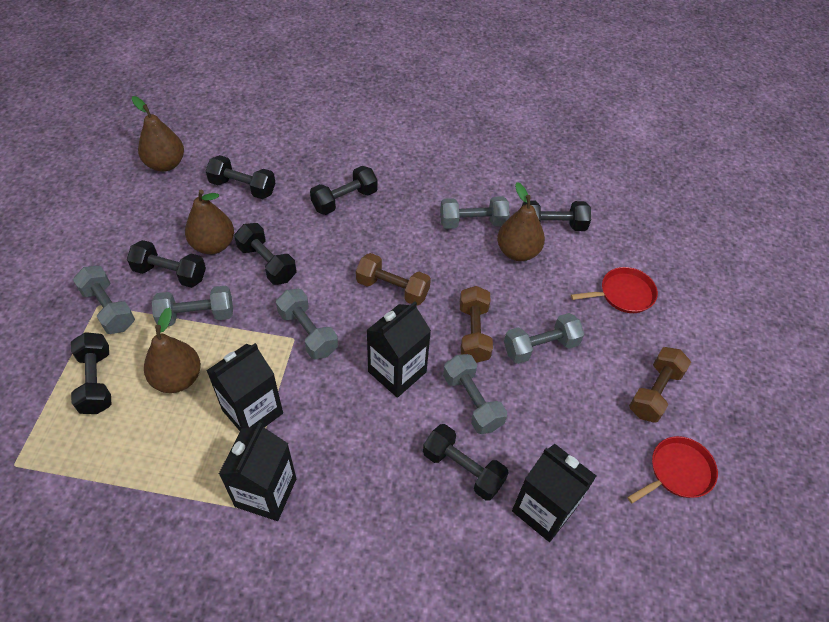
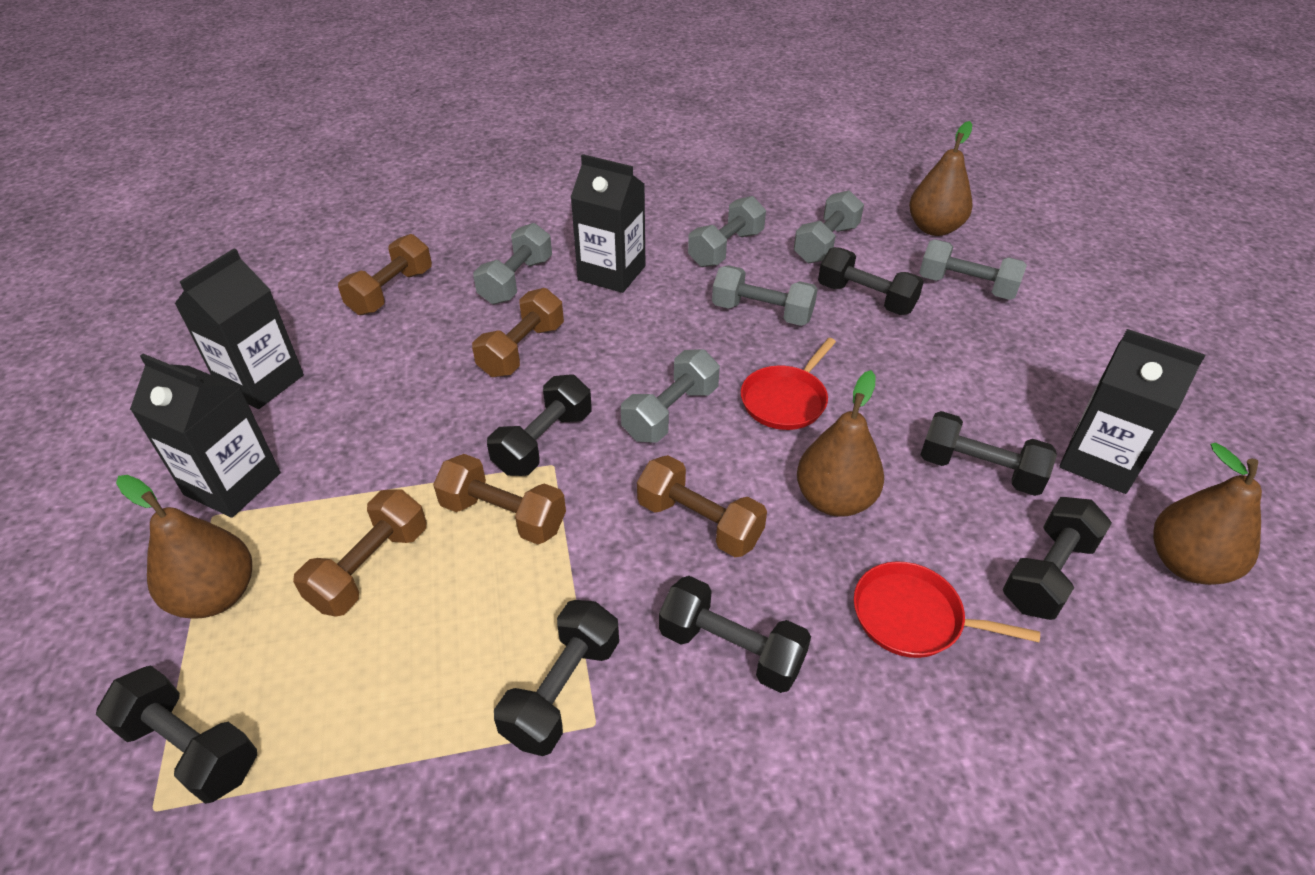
brown dumbbell: 3 -> 5

